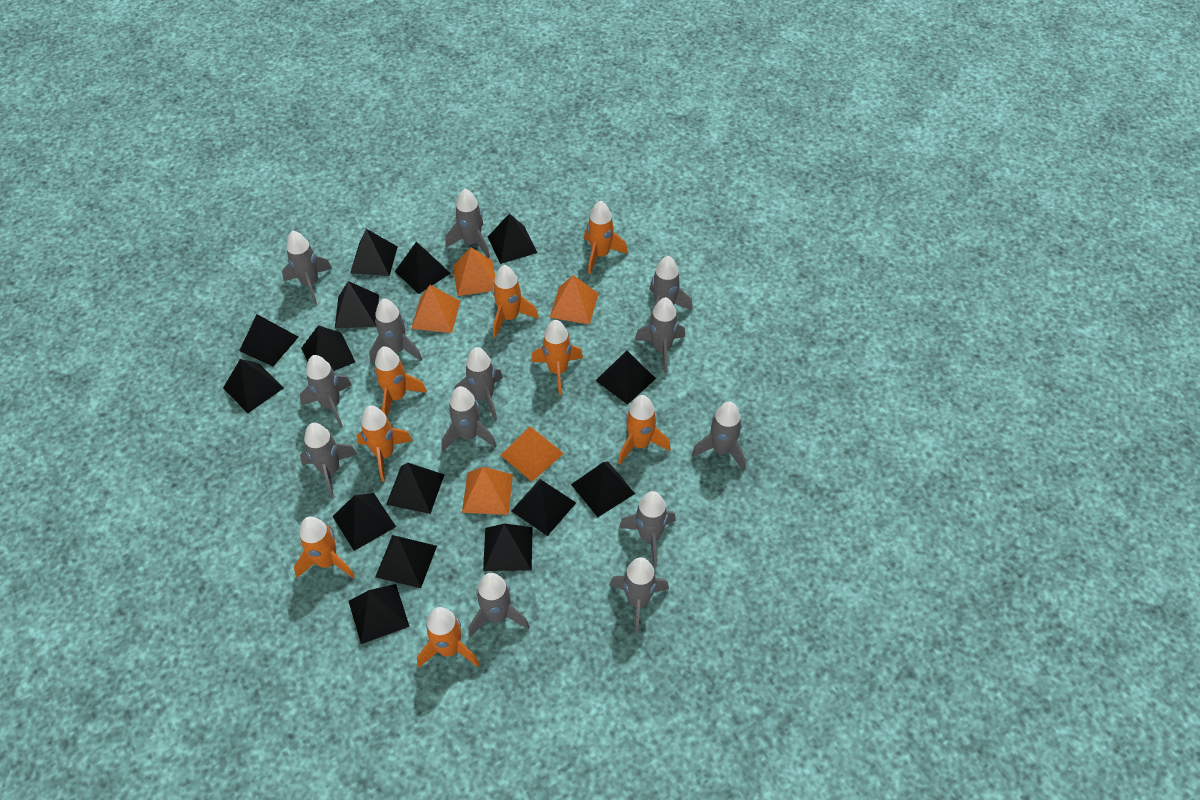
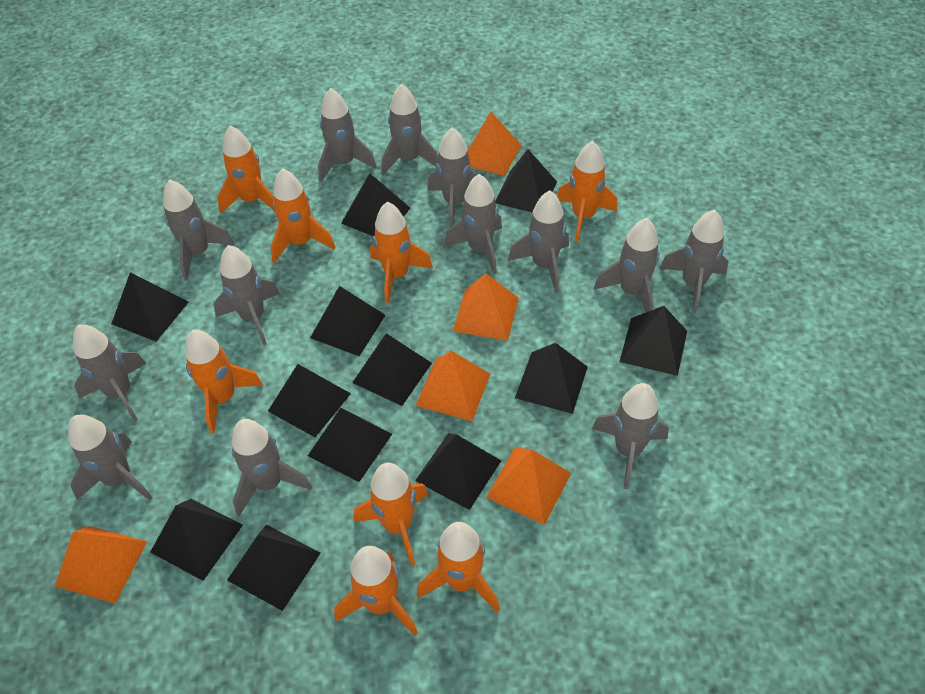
black pyramid: 15 -> 12

